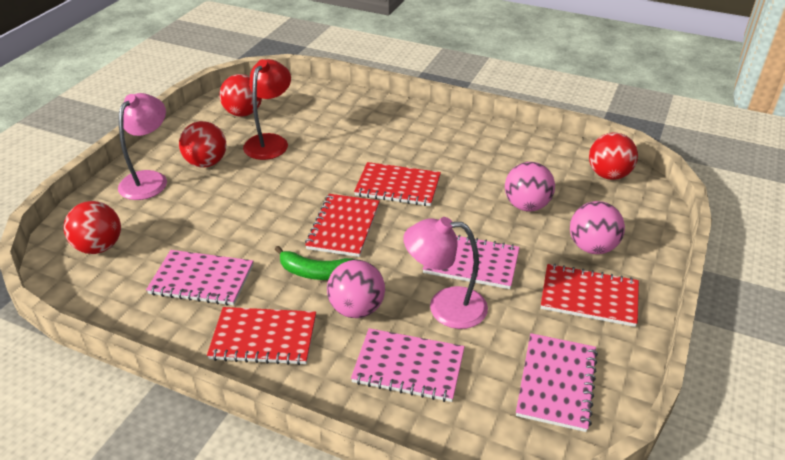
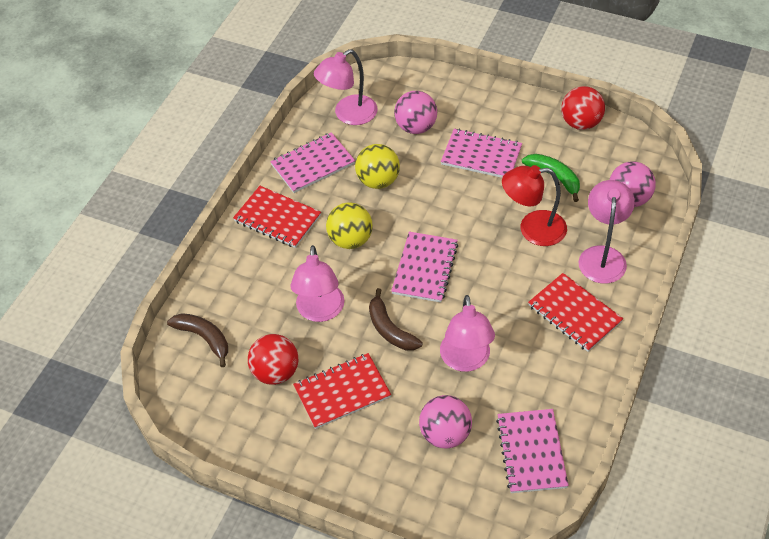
brown banana: 0 -> 2
pink lamp: 2 -> 4
red ball: 4 -> 2
red notebook: 4 -> 3
yellow ball: 0 -> 2

